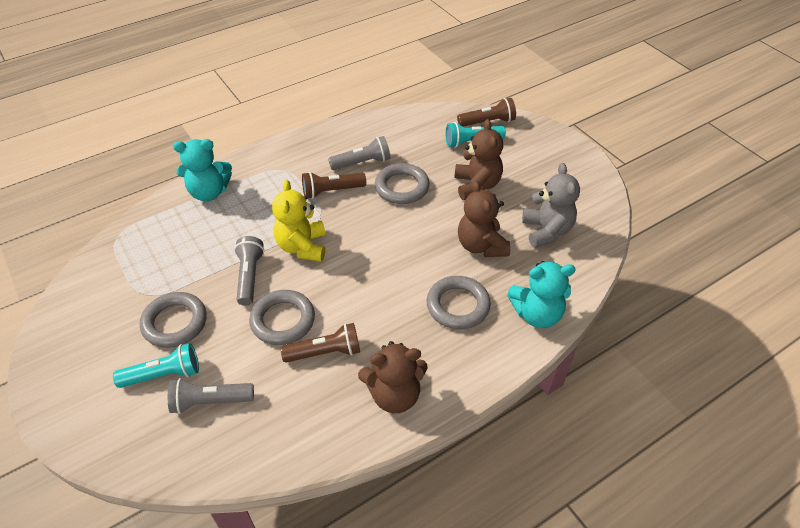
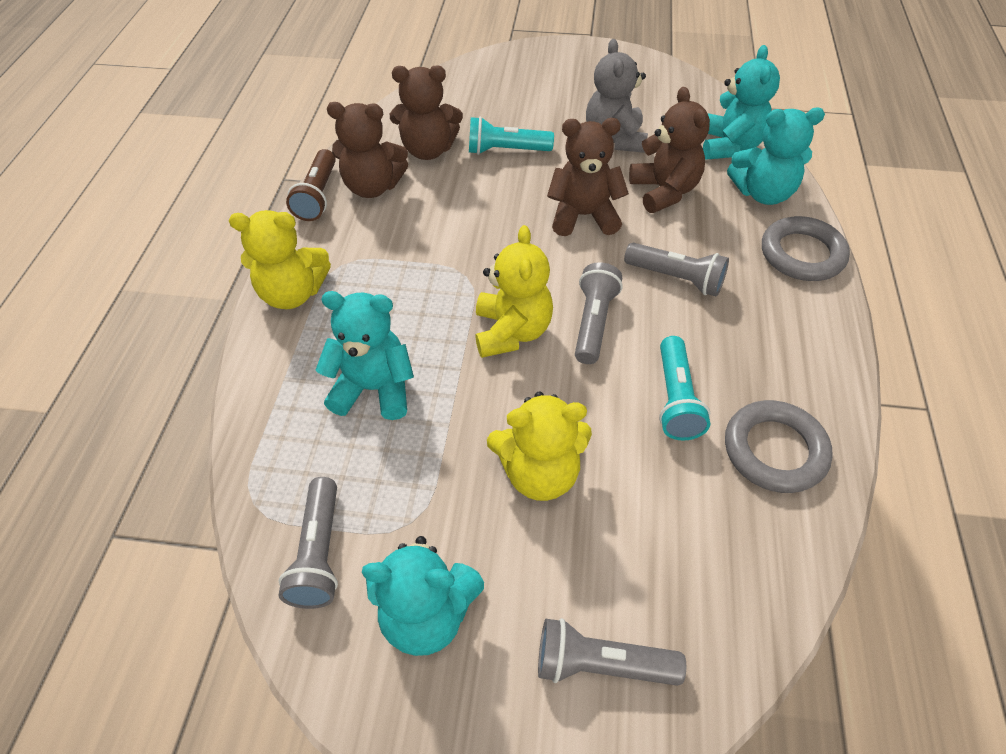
brown flashlight: 3 -> 1
brown teddy bear: 3 -> 4
grey flashlight: 3 -> 4
grey ring: 4 -> 2
turquoise teddy bear: 2 -> 4
yellow teddy bear: 1 -> 3

